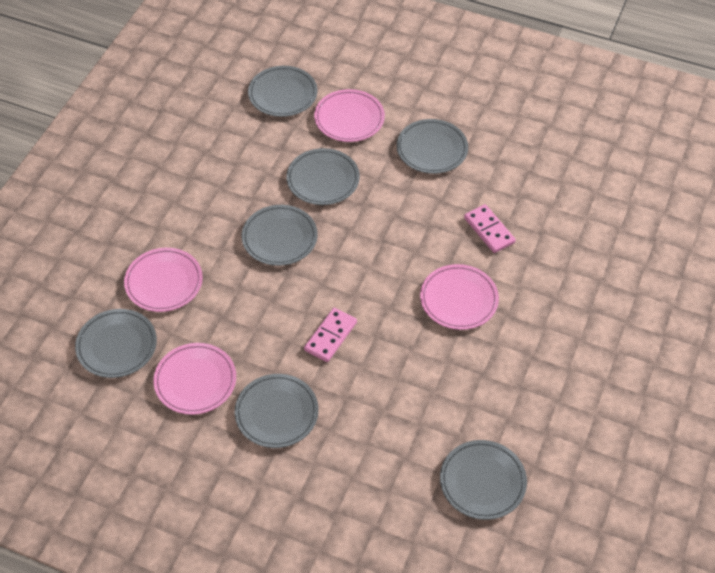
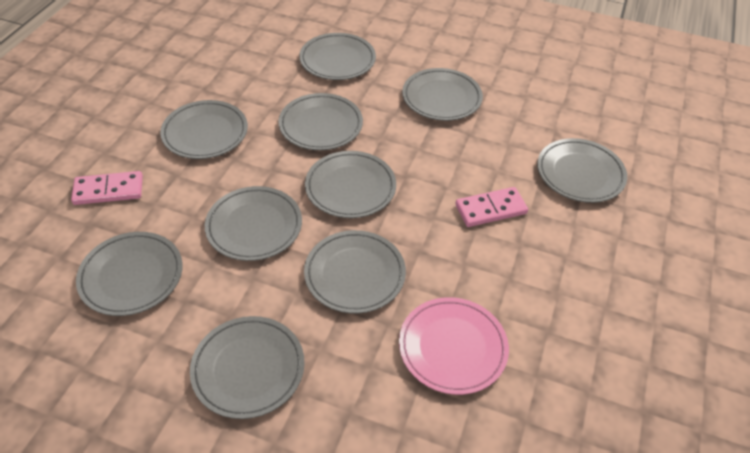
grey plate: 7 -> 10
pink plate: 4 -> 1

